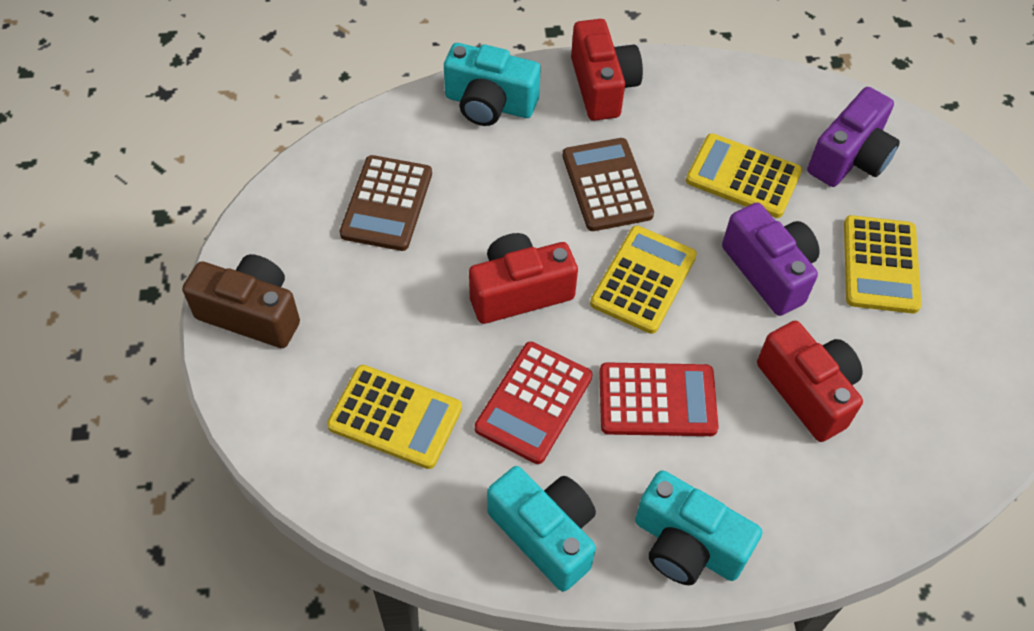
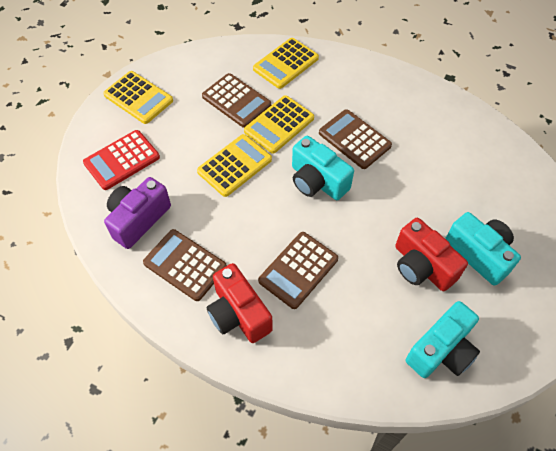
brown calculator: 2 -> 4
brown camera: 1 -> 0
purple camera: 2 -> 1
red calculator: 2 -> 1
red camera: 3 -> 2

